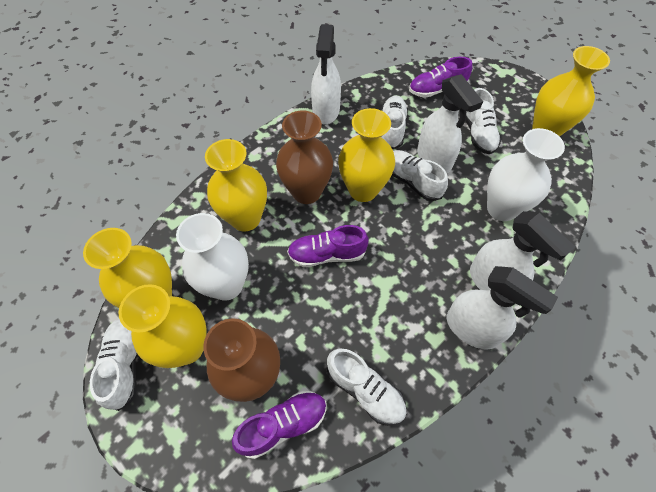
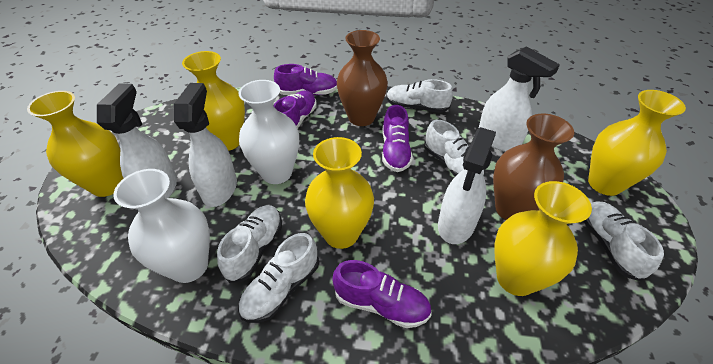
purple shoe: 3 -> 4

